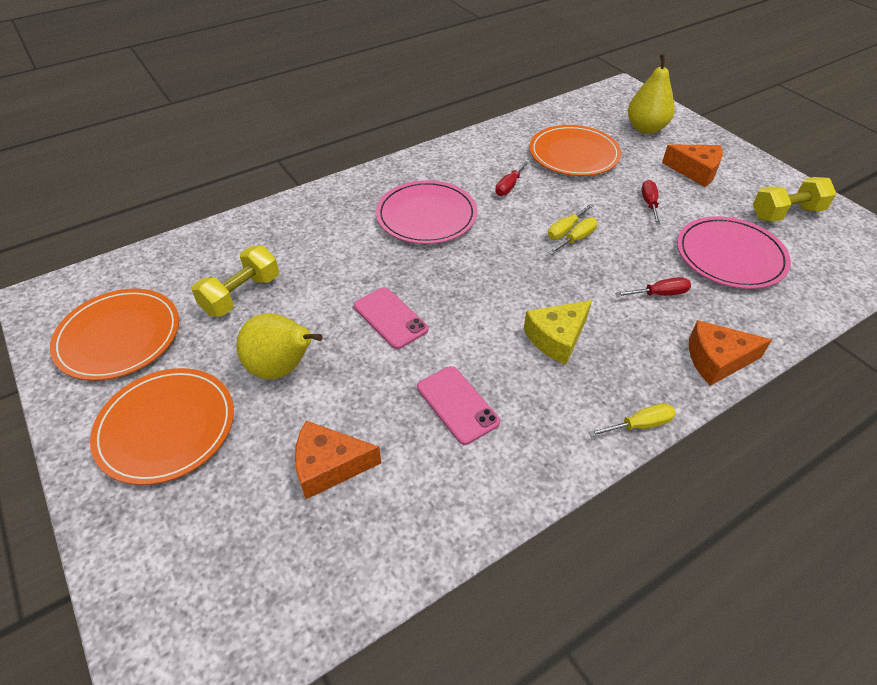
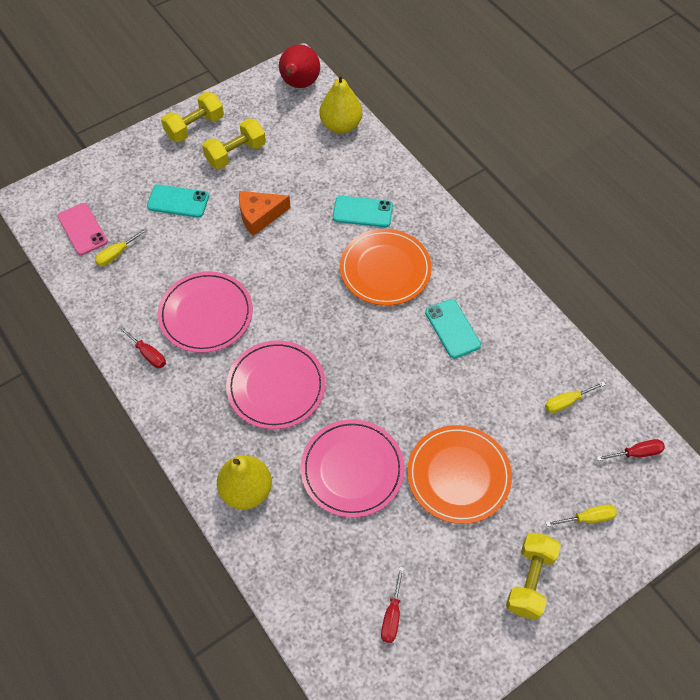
orange cheese: 3 -> 1
orange plate: 3 -> 2
pink phone: 2 -> 1
pink plate: 2 -> 3
red pear: 0 -> 1
turquoise phone: 0 -> 3
yellow cheese: 1 -> 0
yellow dumbbell: 2 -> 3

